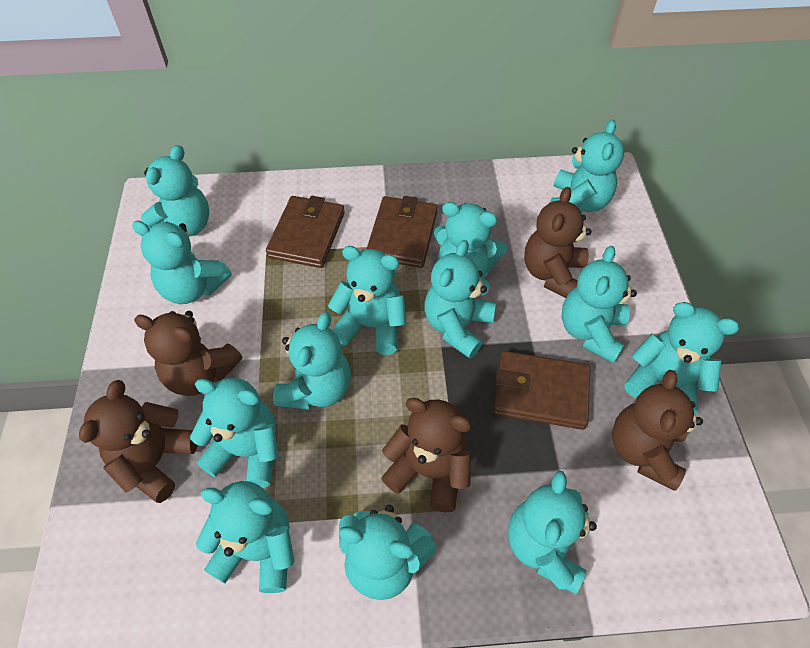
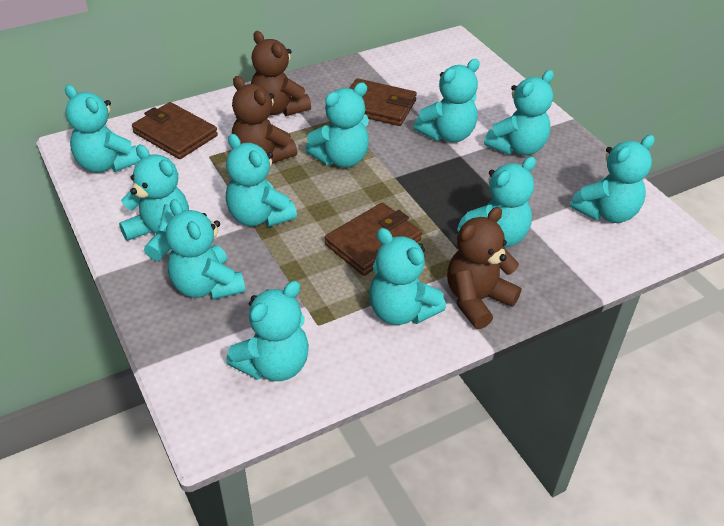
brown teddy bear: 5 -> 3
turquoise teddy bear: 13 -> 11

